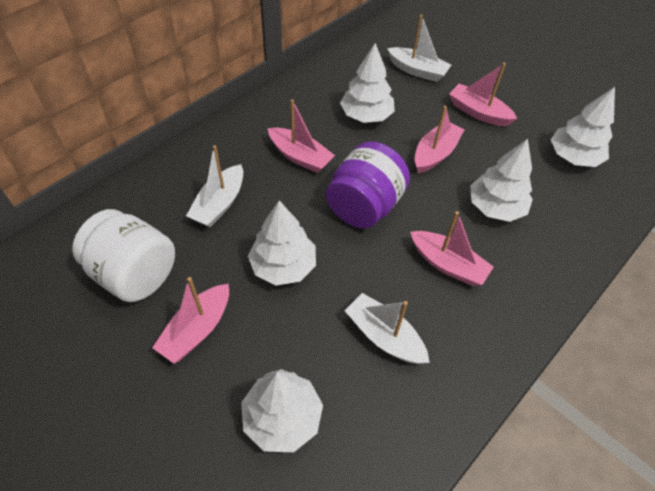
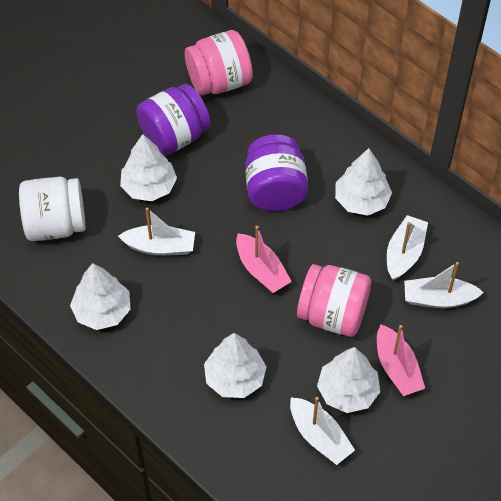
pink boat: 5 -> 2
pink jar: 0 -> 2
purple jar: 1 -> 2
white boat: 3 -> 4

